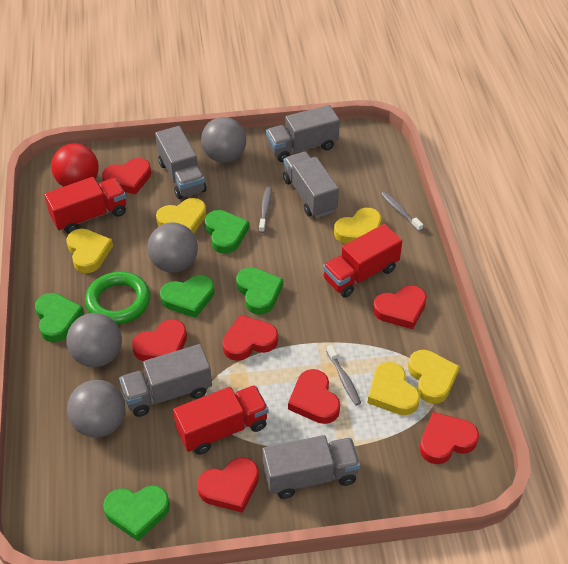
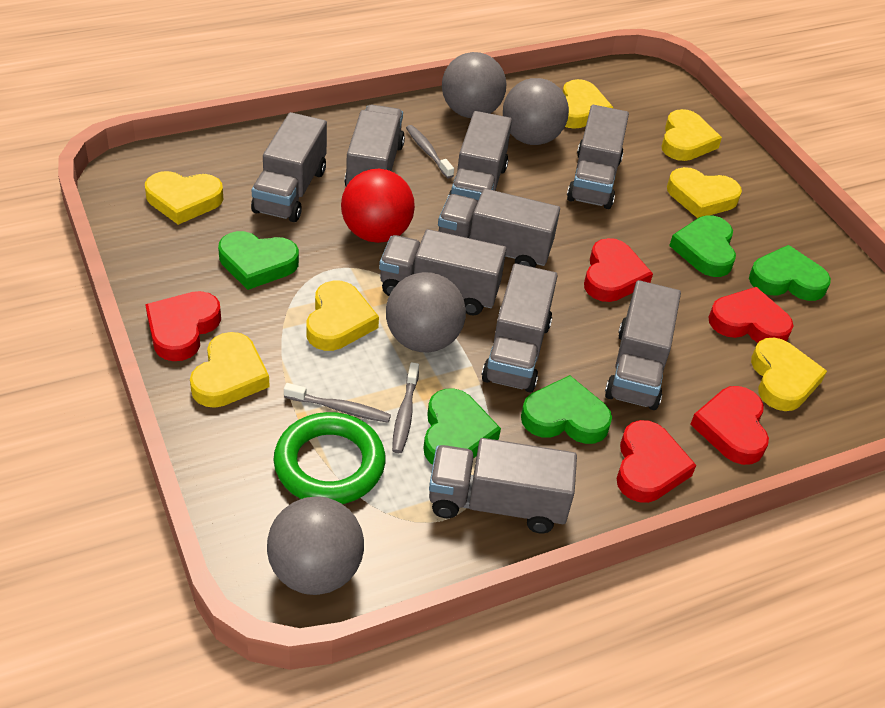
grey truck: 5 -> 9
red heart: 7 -> 5
red truck: 3 -> 0
yellow heart: 5 -> 7

